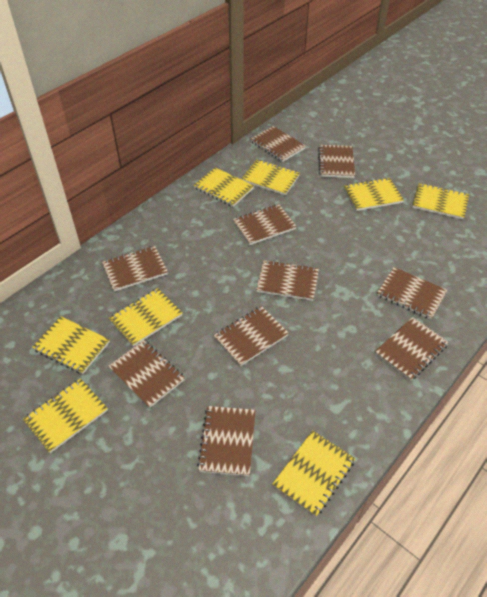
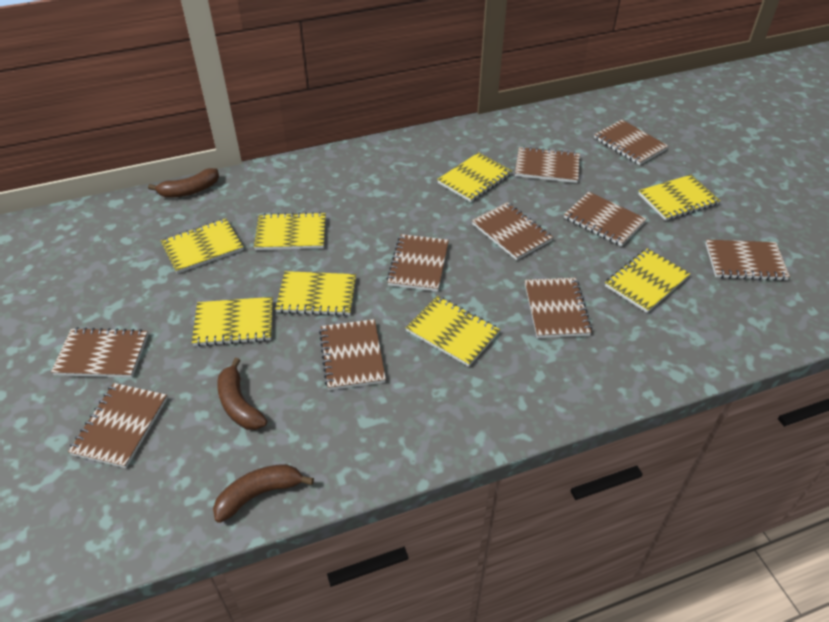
brown banana: 0 -> 3

